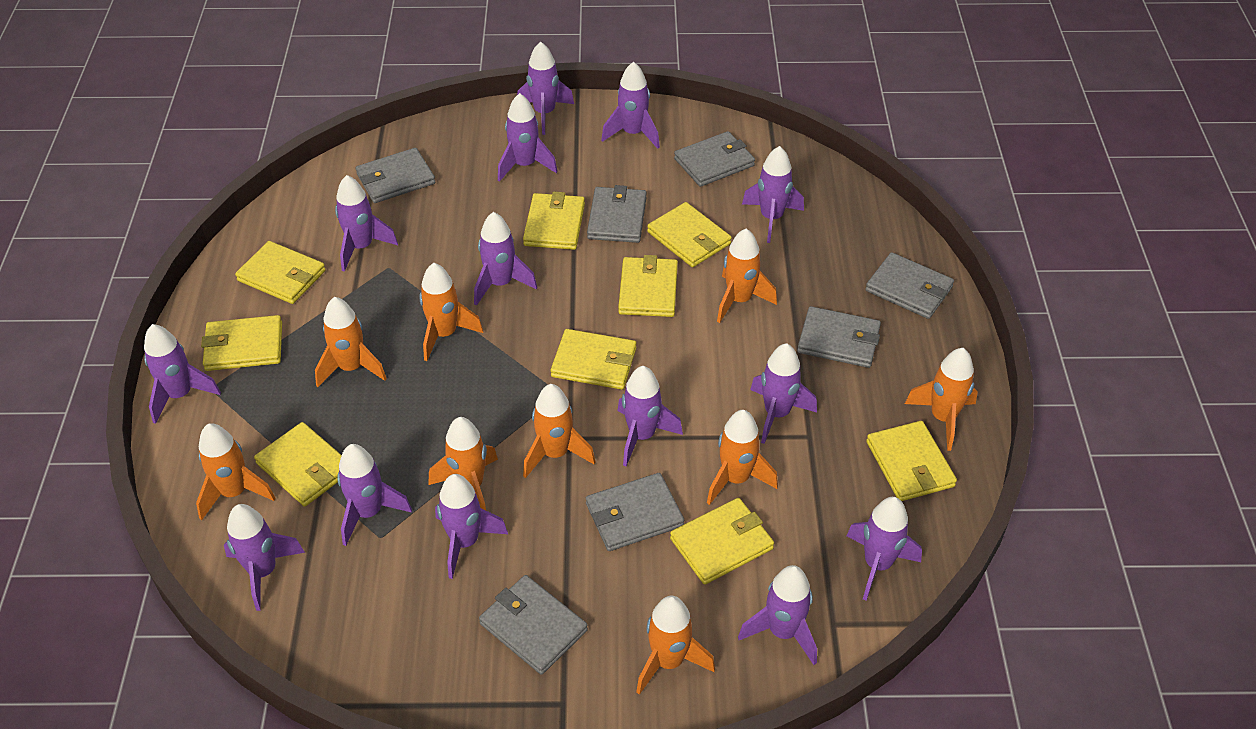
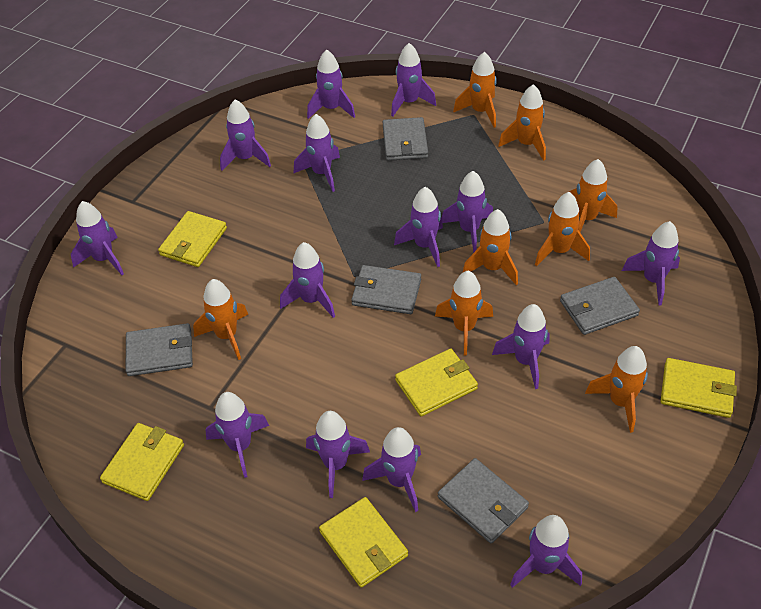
grey wallet: 7 -> 5
orange rocket: 9 -> 8
yellow wallet: 9 -> 5

